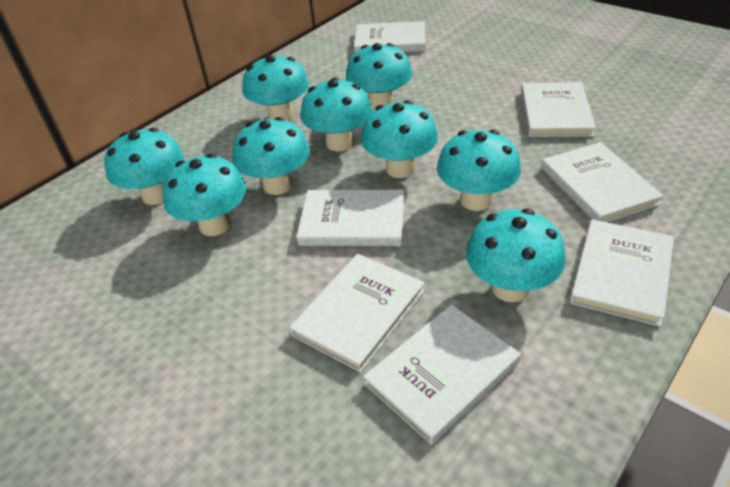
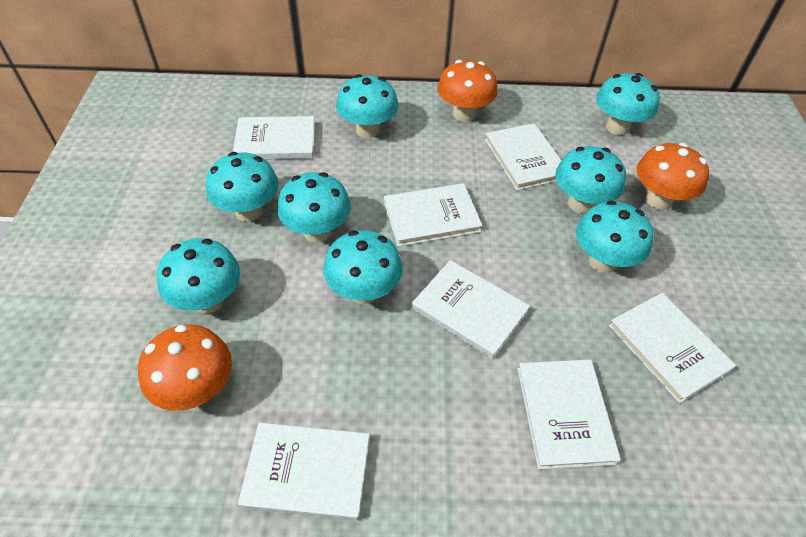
orange mushroom: 0 -> 3
turquoise mushroom: 9 -> 8

